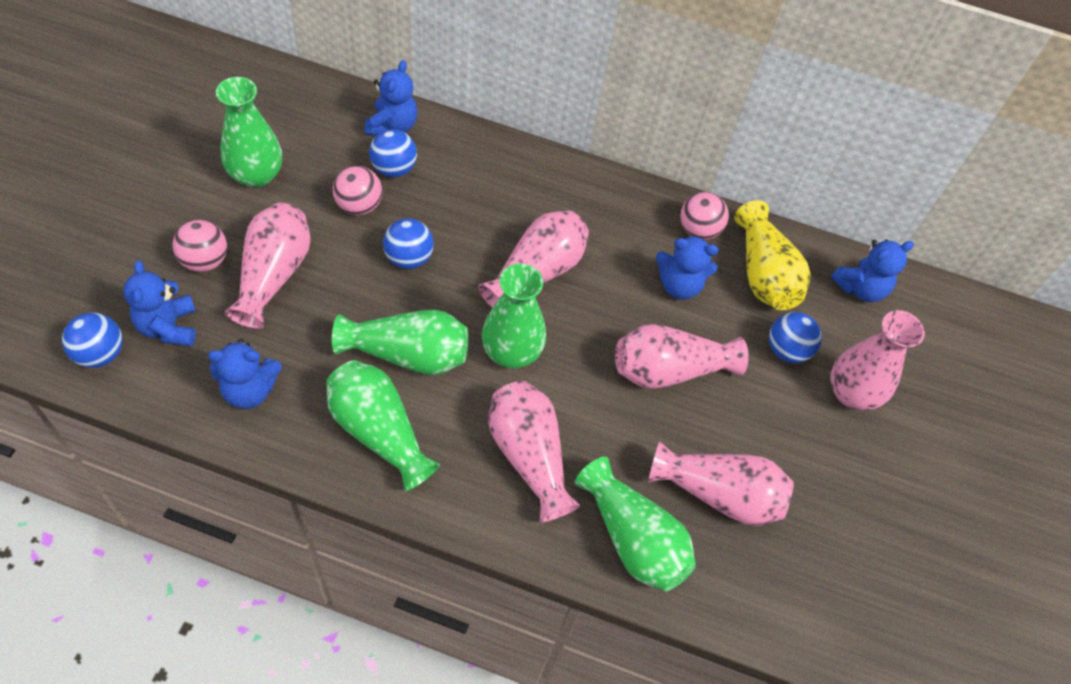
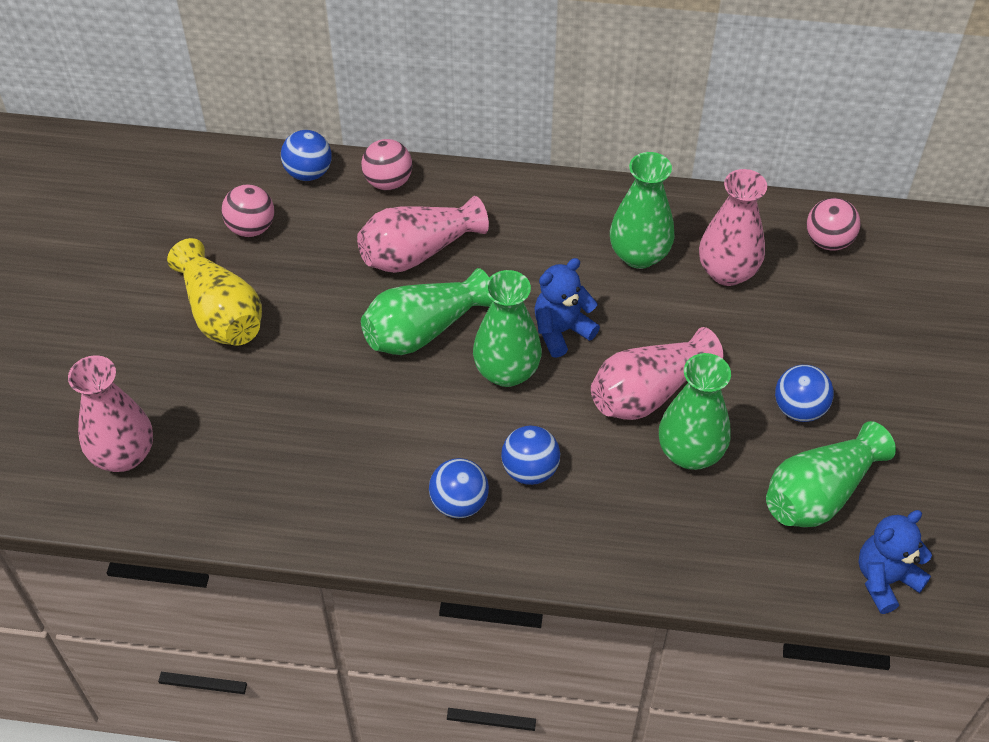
blue teddy bear: 5 -> 2
pink vase: 6 -> 4

